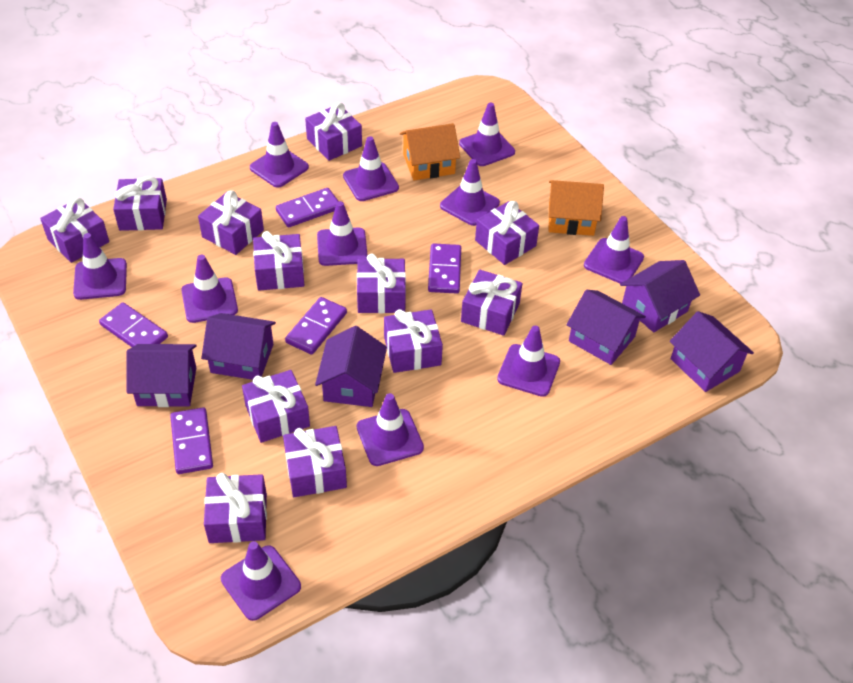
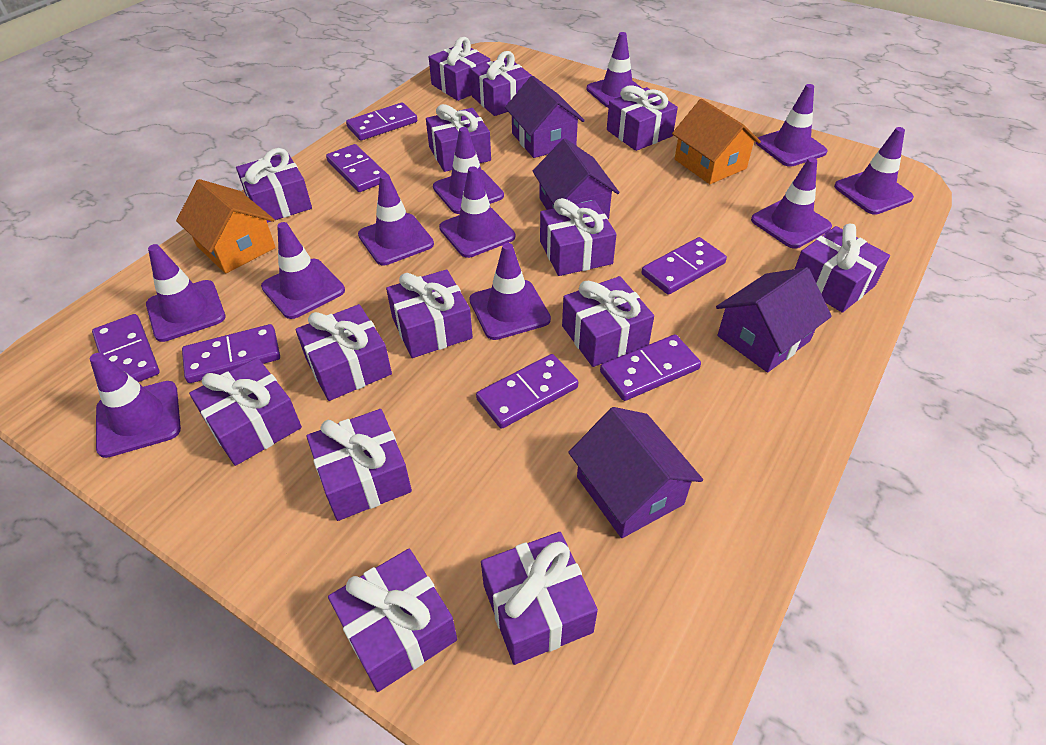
purple domino: 5 -> 7
purple gift: 12 -> 14
purple house: 6 -> 4

